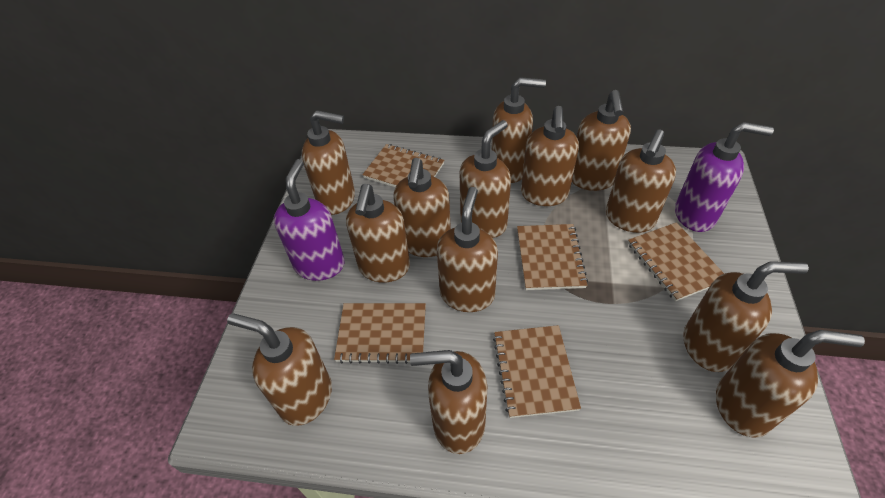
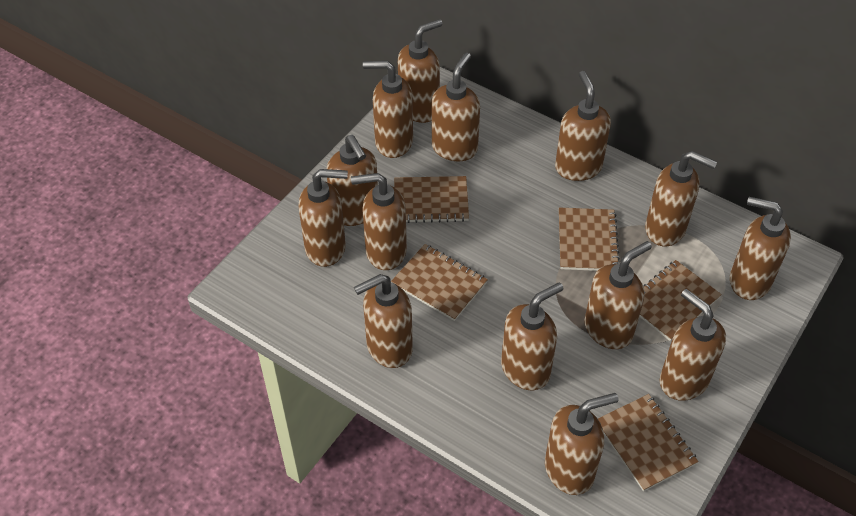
brown soap dispenser: 13 -> 14
purple soap dispenser: 2 -> 0

